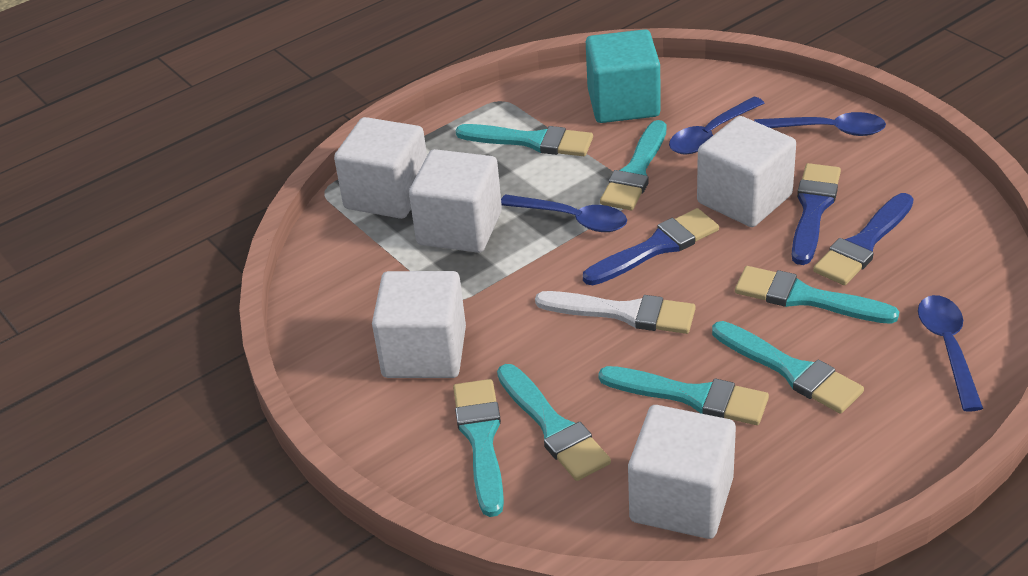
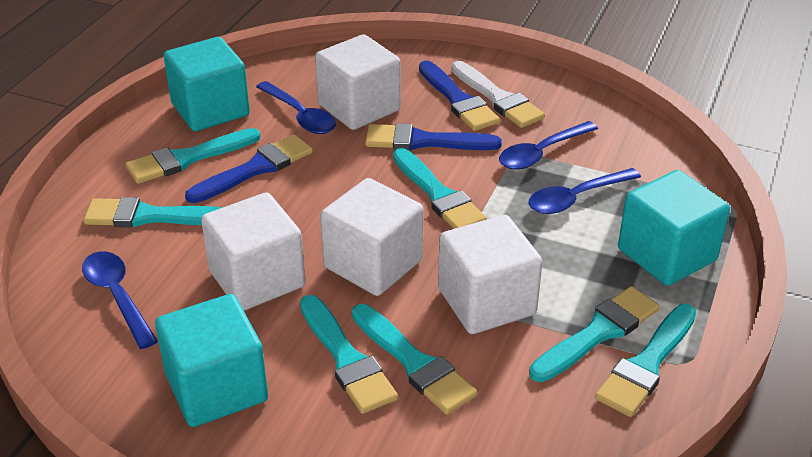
turquoise cube: 1 -> 3
white cube: 5 -> 4

